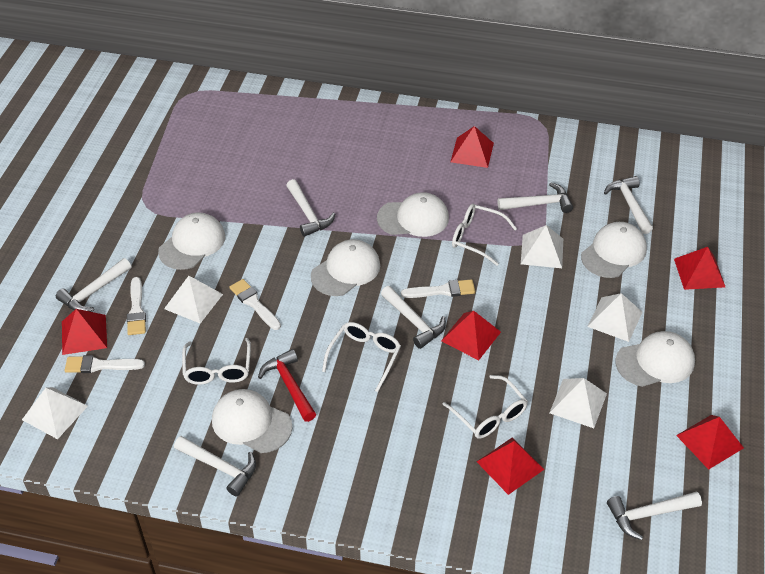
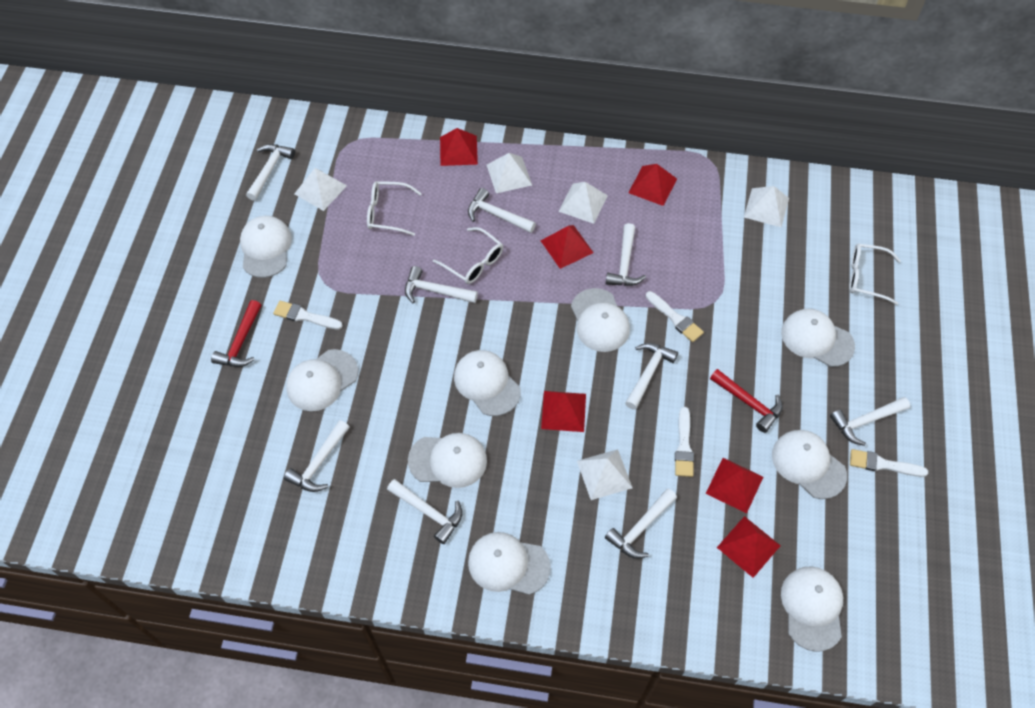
red hammer: 1 -> 2
white cap: 6 -> 9
white glasses: 4 -> 3
white hammer: 7 -> 9

